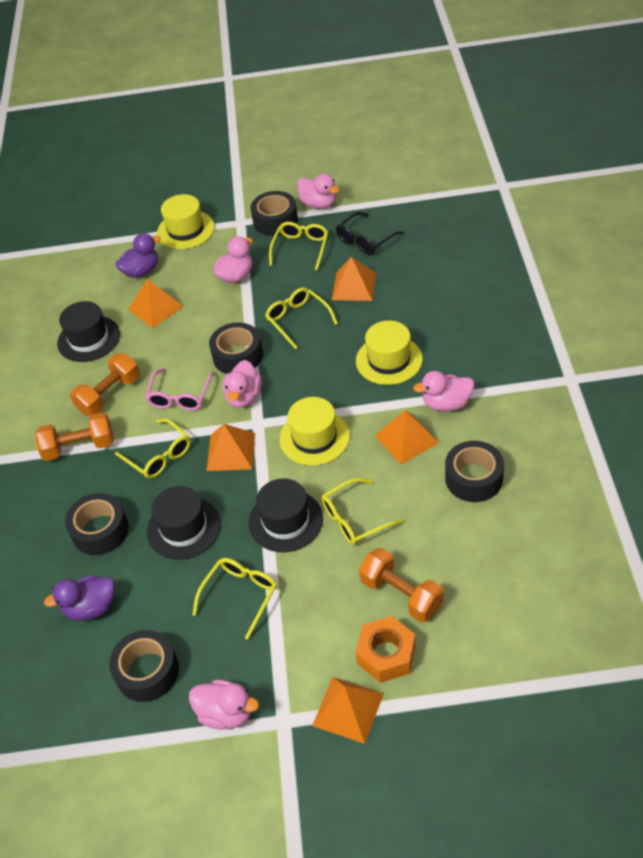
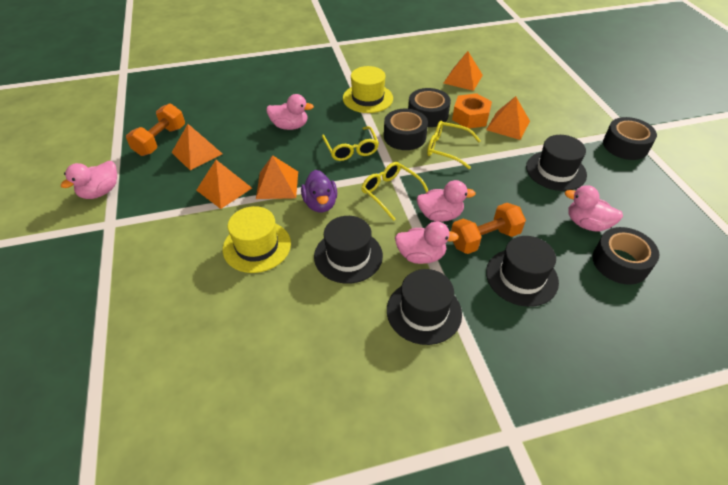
black glasses: 1 -> 0
black hat: 3 -> 4
black tape: 5 -> 4
orange dumbbell: 3 -> 2
pink glasses: 1 -> 0
purple duck: 2 -> 1
yellow glasses: 5 -> 3
yellow hat: 3 -> 2

